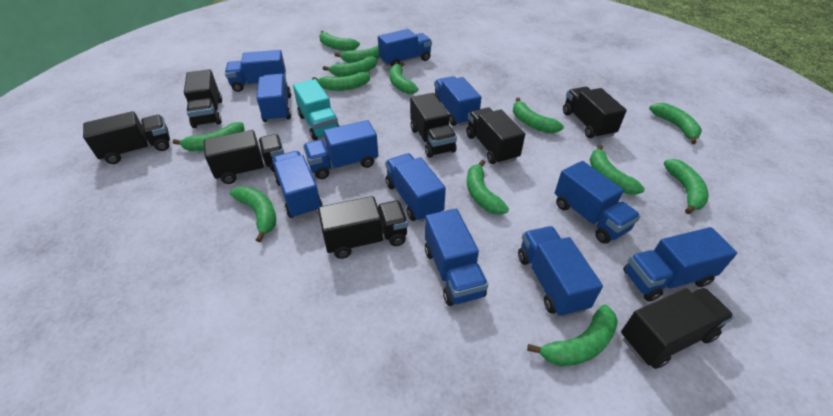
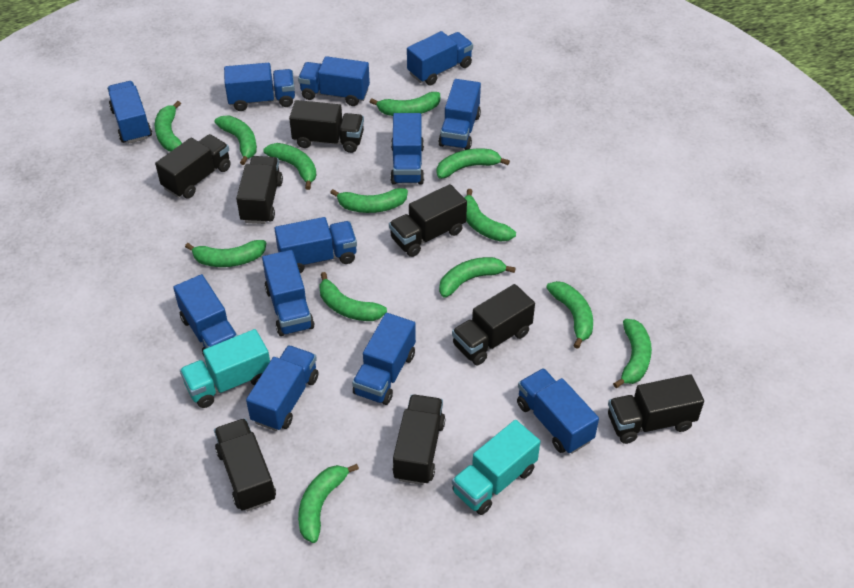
blue truck: 11 -> 12
turquoise truck: 1 -> 2

